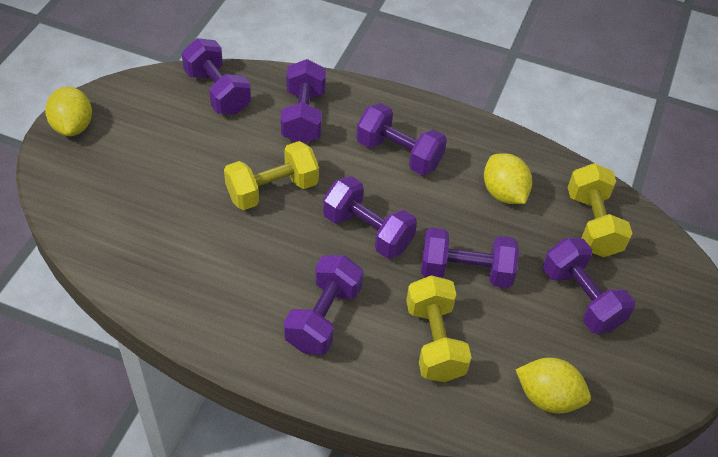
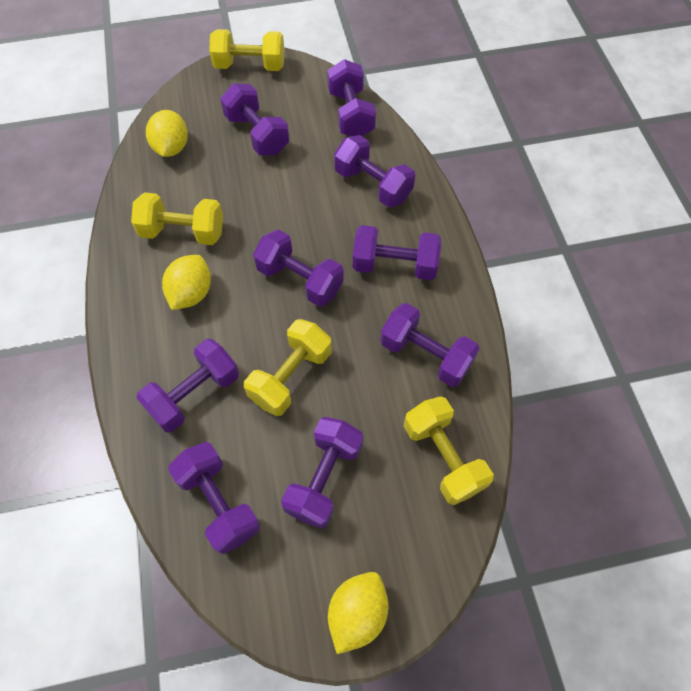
purple dumbbell: 7 -> 9
yellow dumbbell: 3 -> 4

